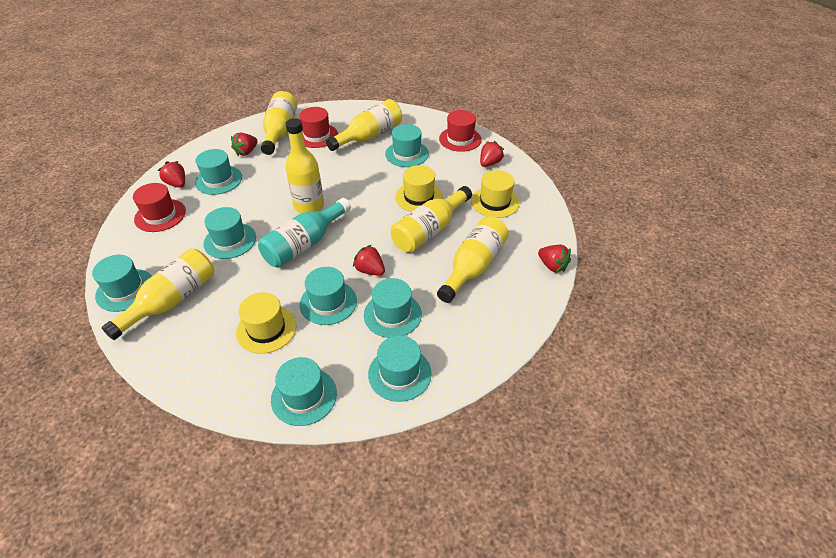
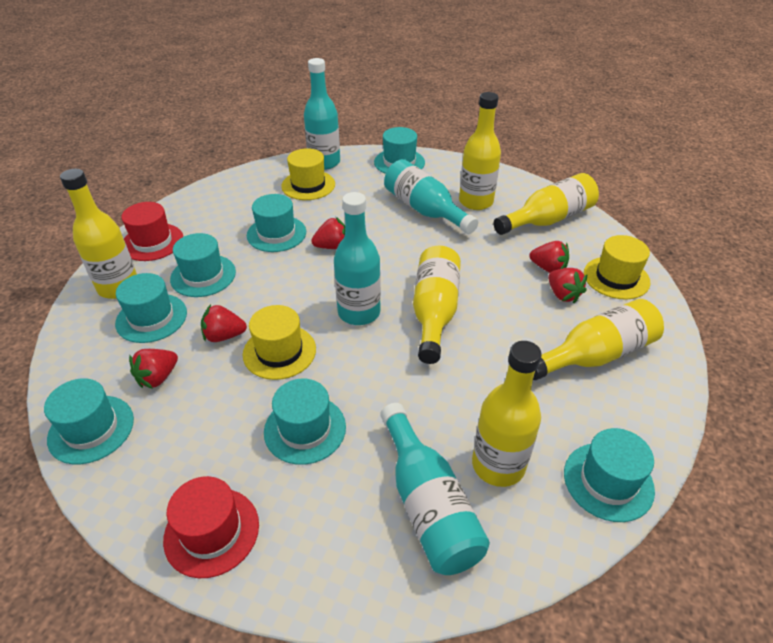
red hat: 3 -> 2
turquoise bottle: 1 -> 4
turquoise hat: 8 -> 7

